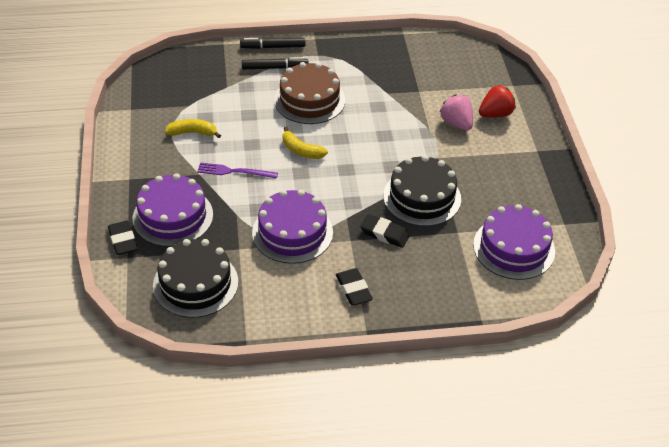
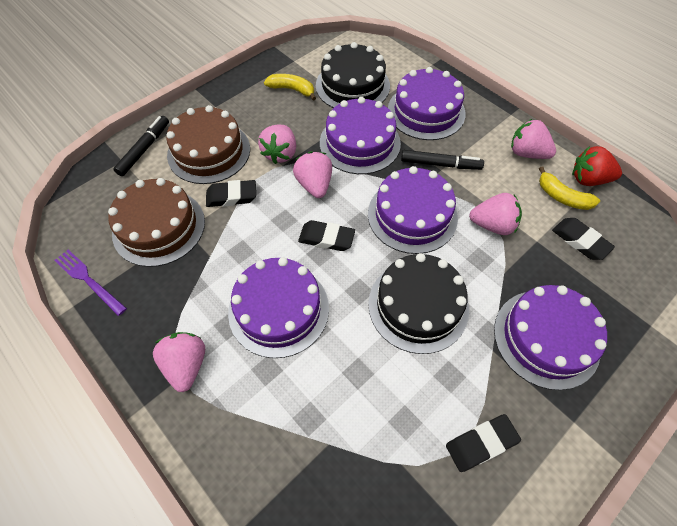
black eraser: 3 -> 4
brown cake: 1 -> 2
pink strawberry: 1 -> 5
purple cake: 3 -> 5

